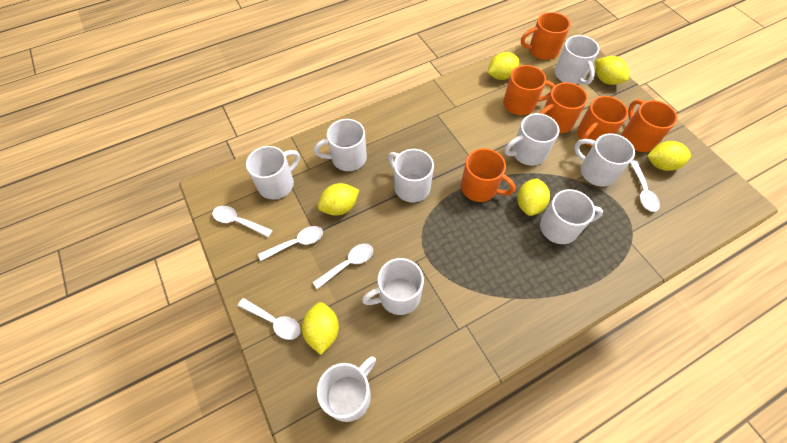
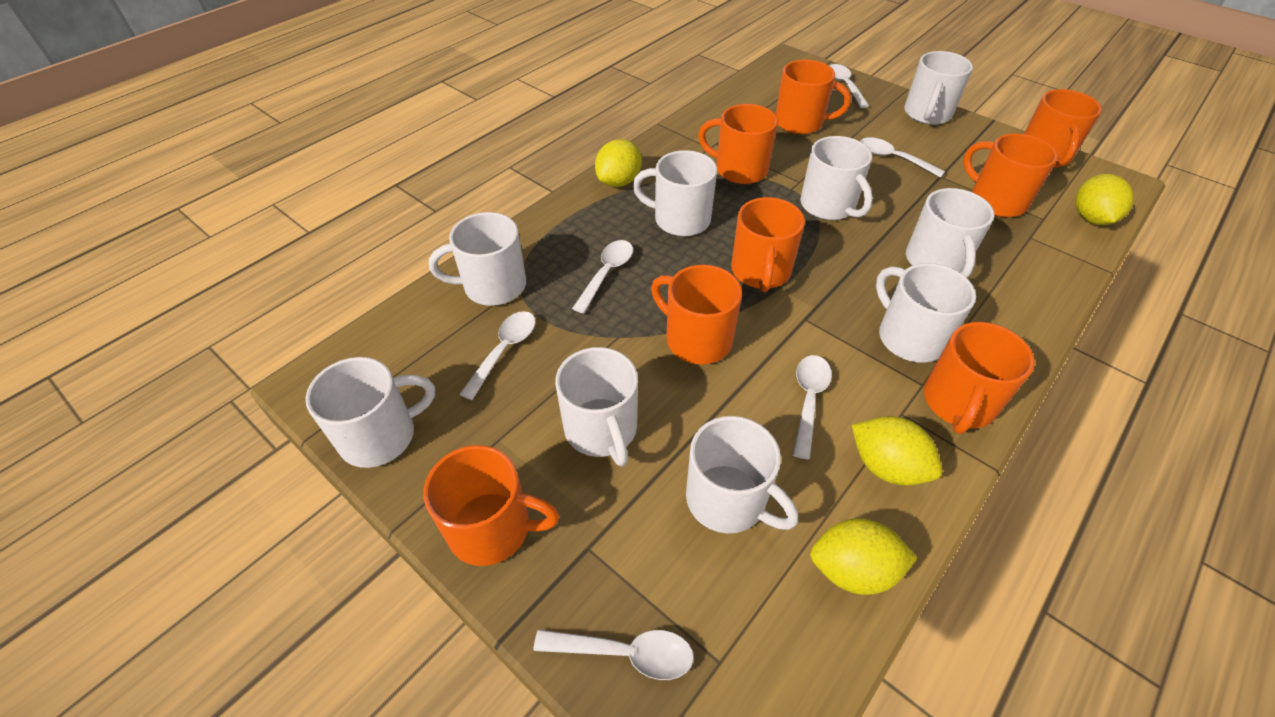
orange mug: 6 -> 8
white spoon: 5 -> 6
yellow lemon: 6 -> 4

